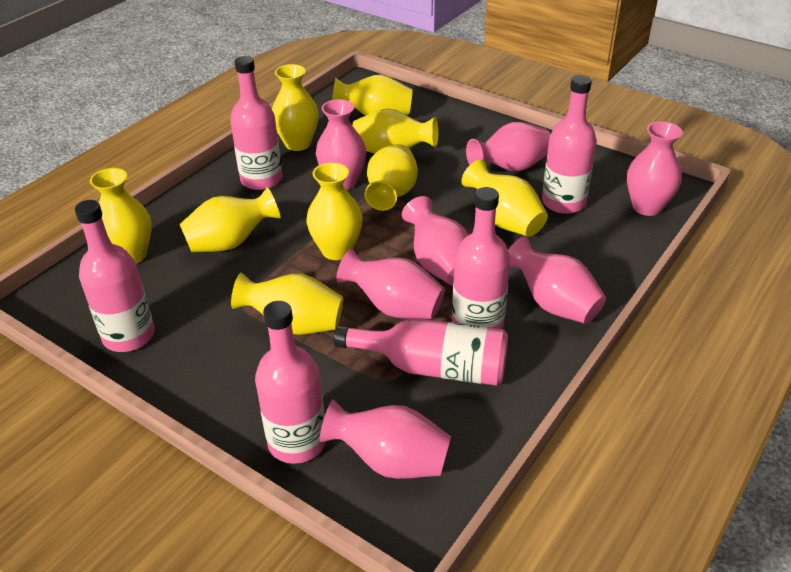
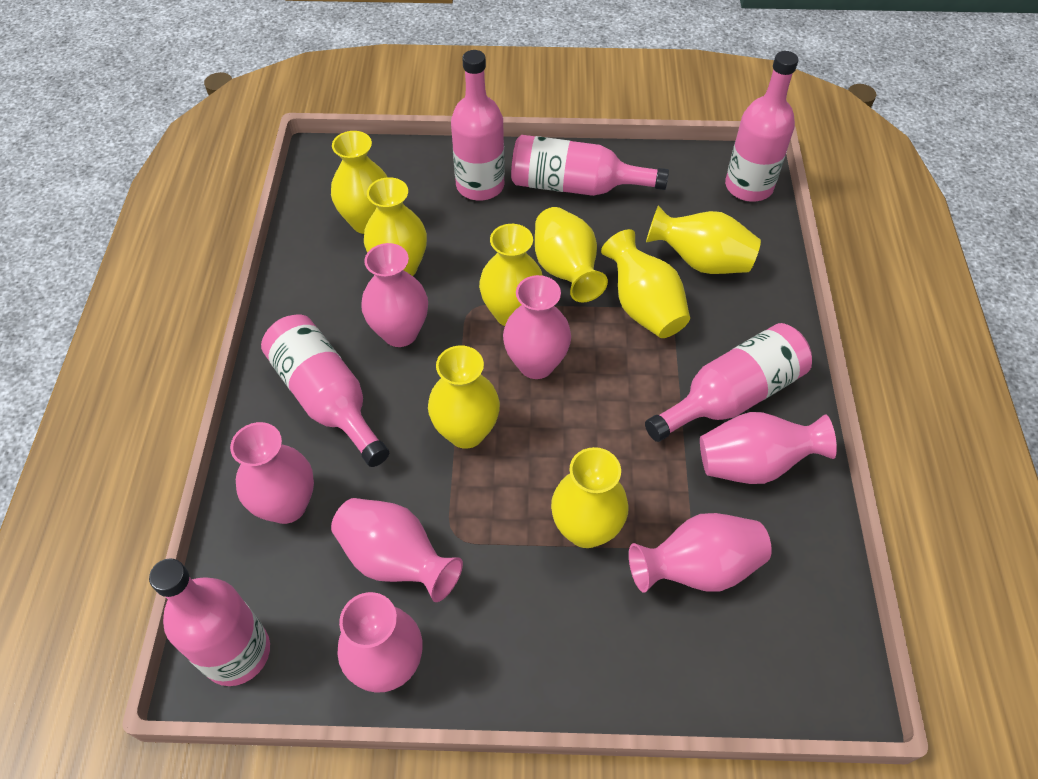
yellow vase: 9 -> 8

